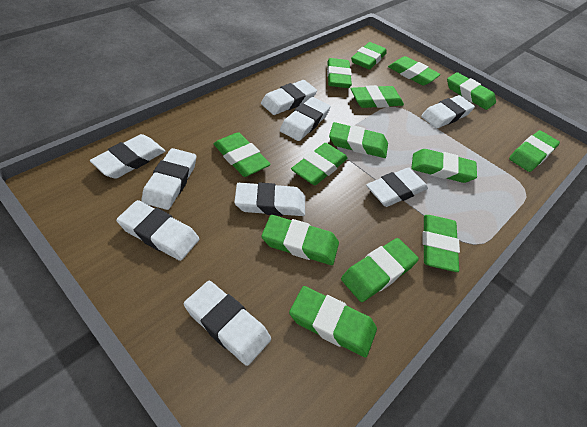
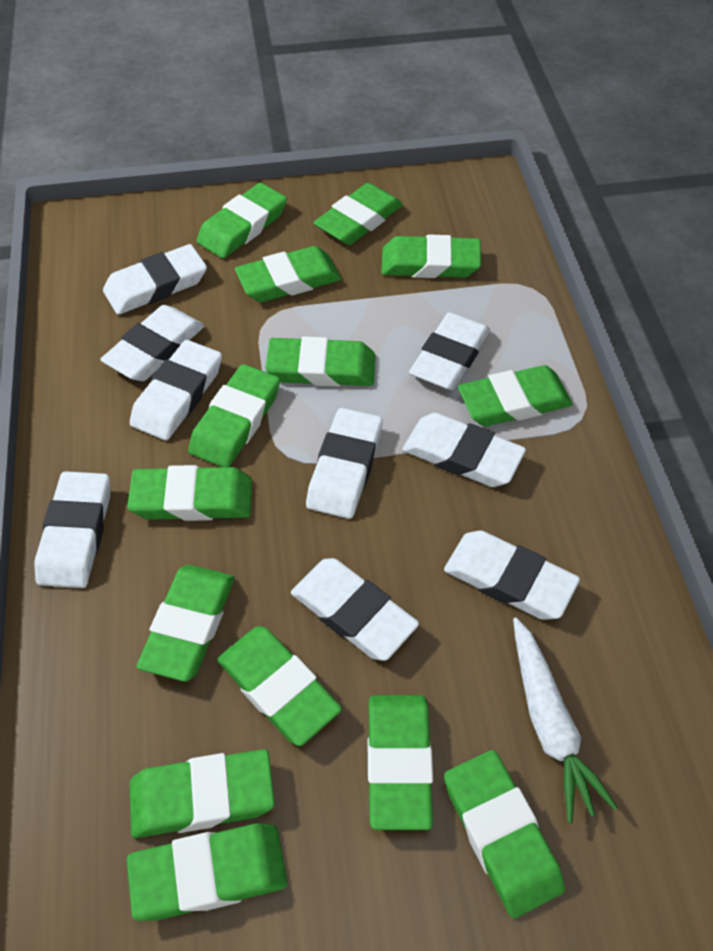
white carrot: 0 -> 1

